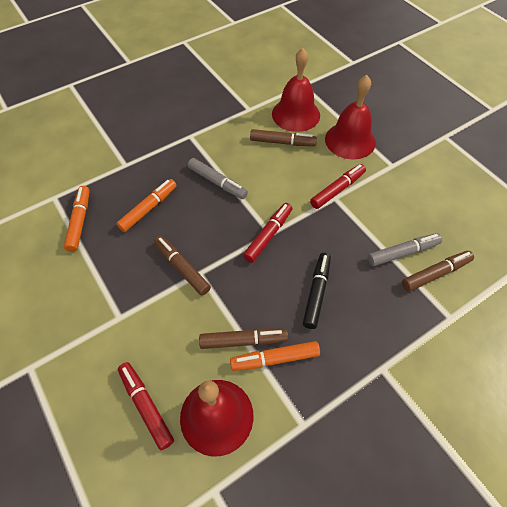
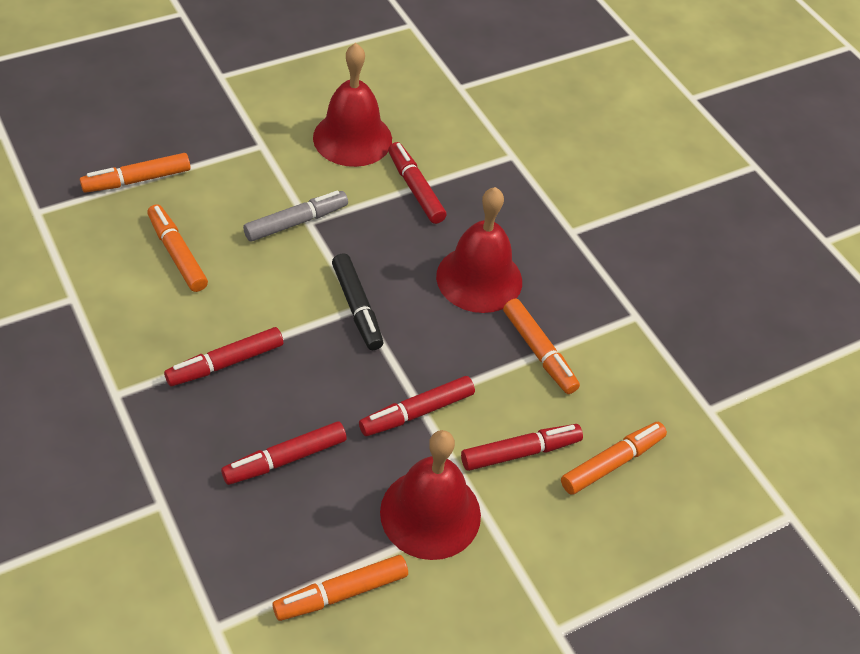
brown marker: 4 -> 0
grey marker: 2 -> 1
orange marker: 3 -> 5
red marker: 3 -> 5

